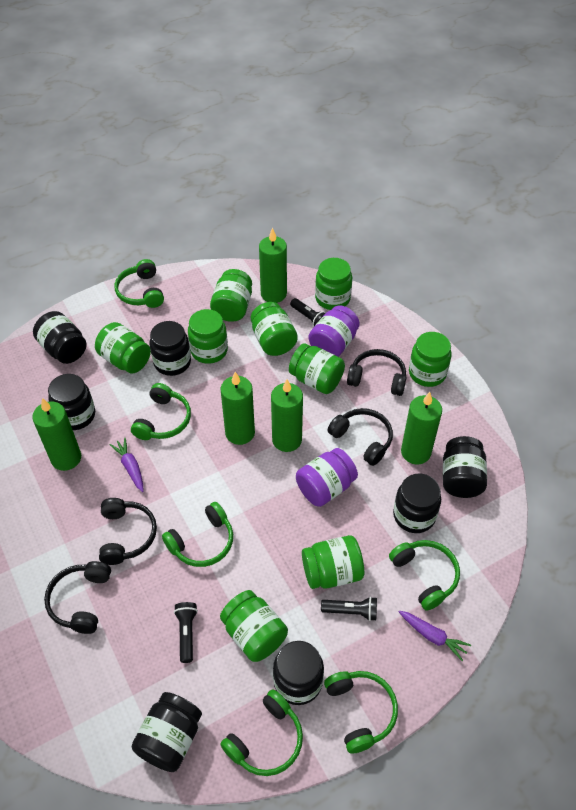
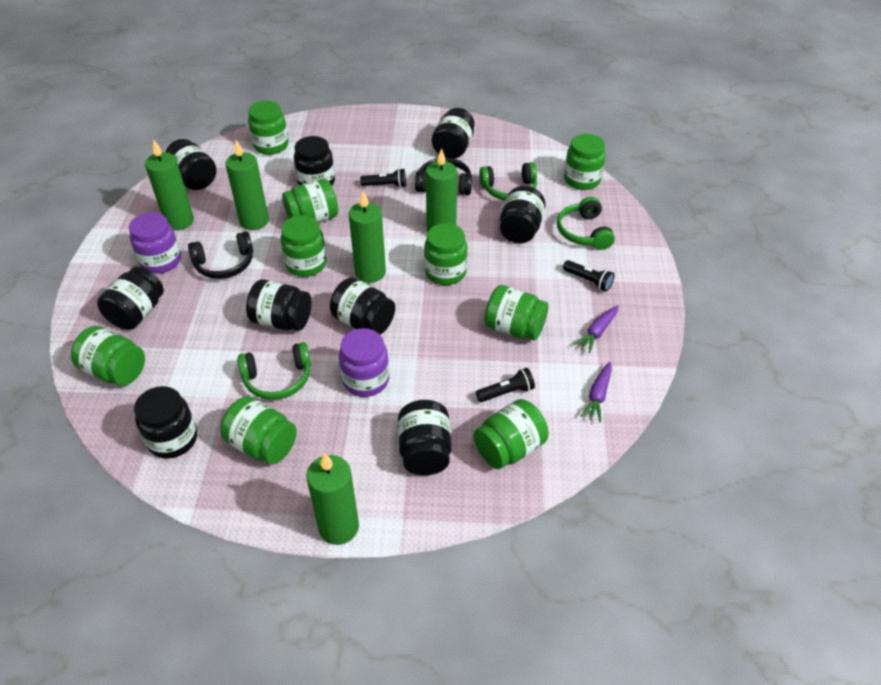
black headphones: 4 -> 2
black jar: 7 -> 9
green headphones: 6 -> 3

